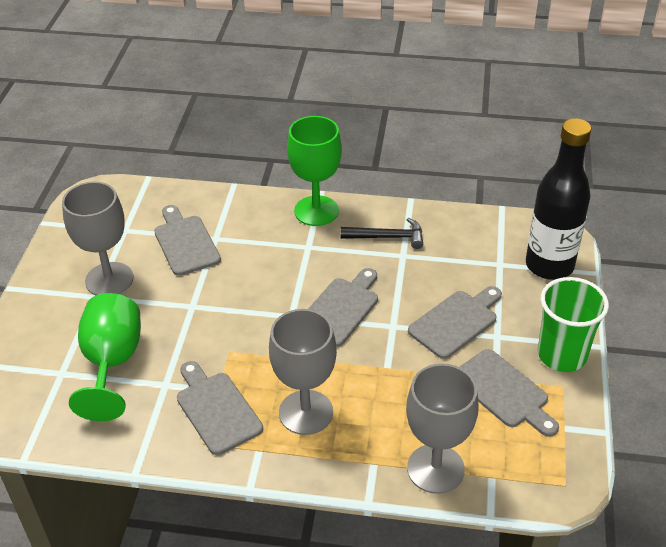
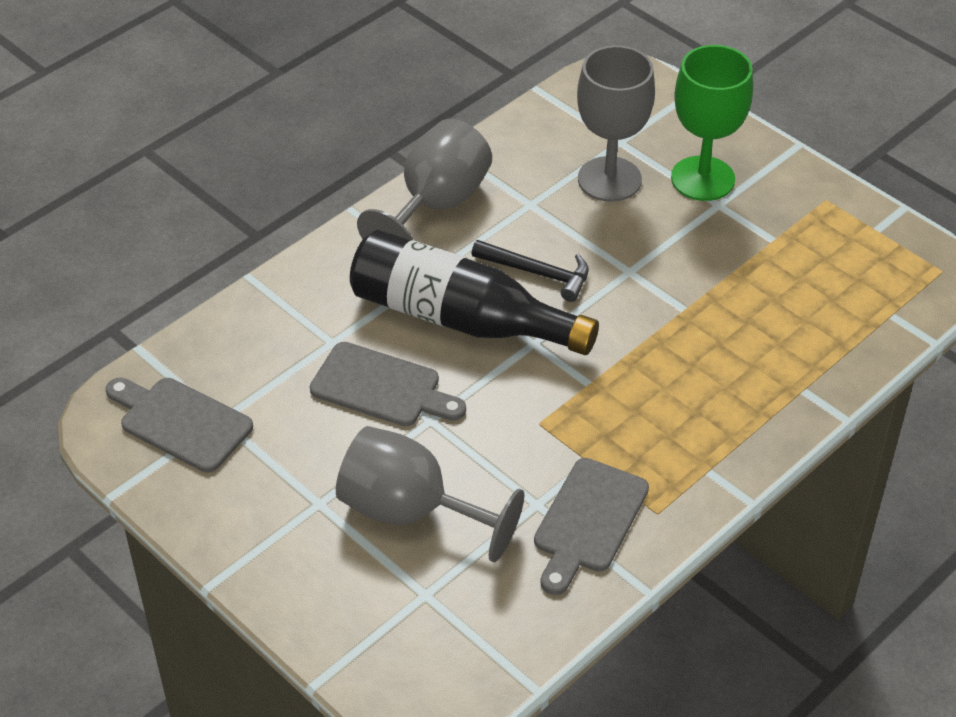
green cup: 1 -> 0
green goblet: 2 -> 1
grey cutting board: 5 -> 3

